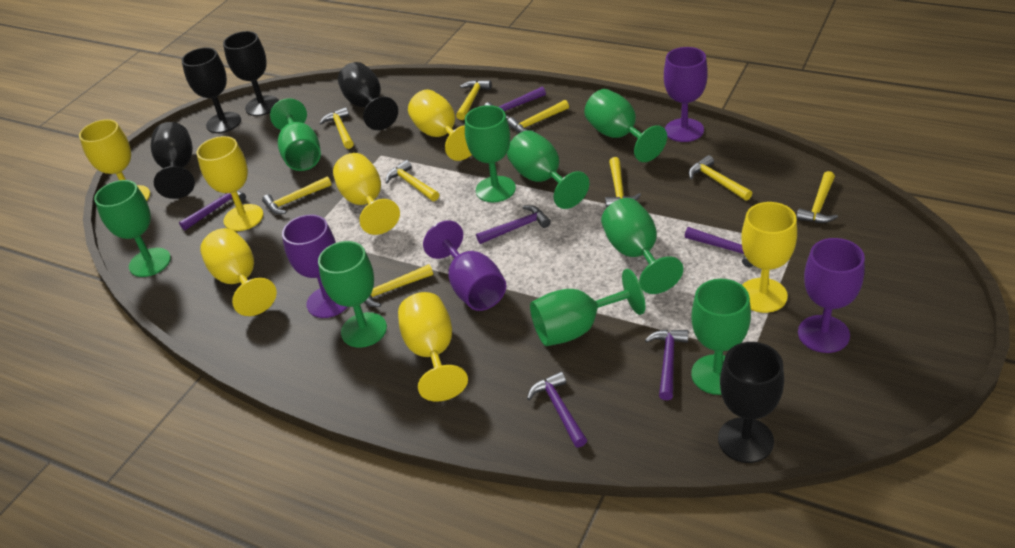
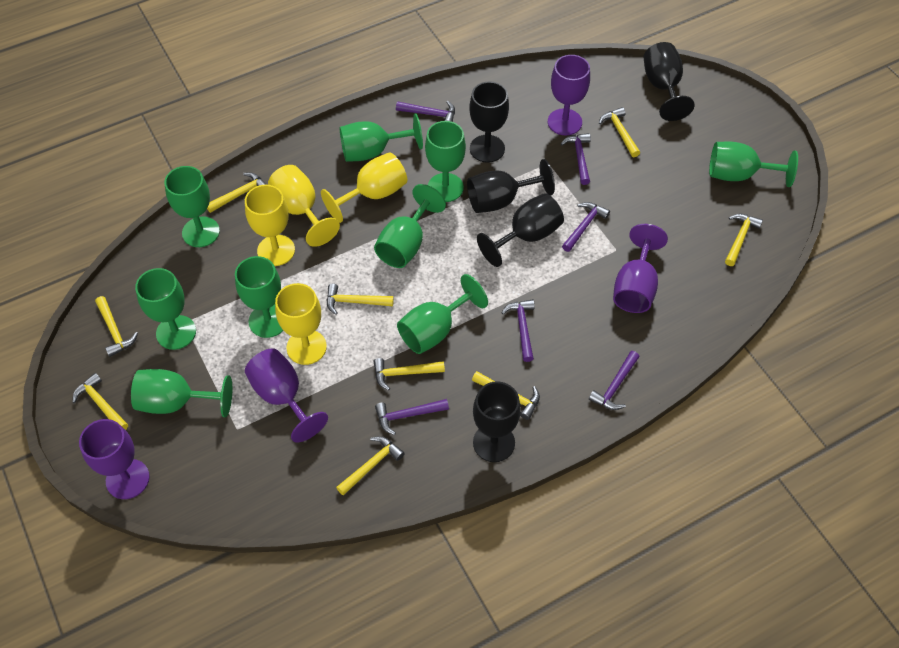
yellow goblet: 7 -> 4

